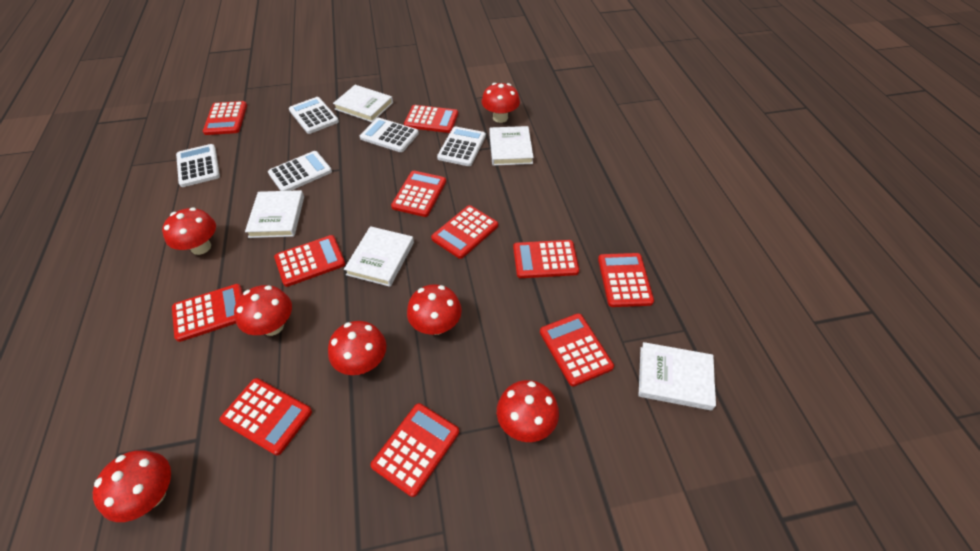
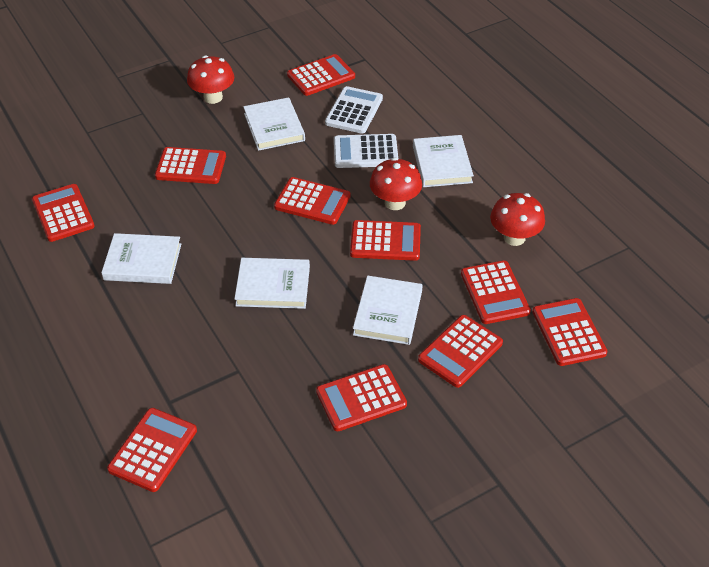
red calculator: 11 -> 10
red mushroom: 7 -> 3
white calculator: 5 -> 2

